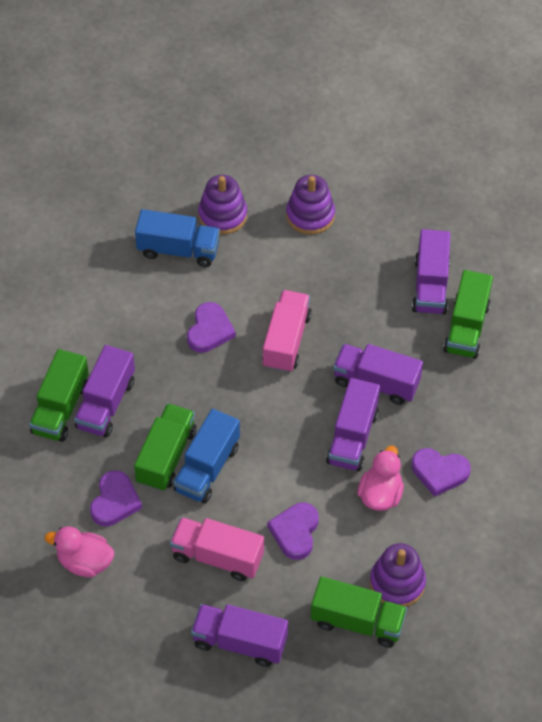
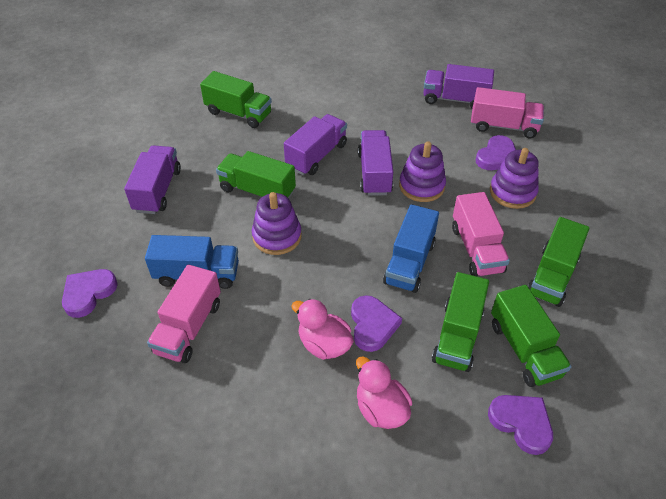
green truck: 4 -> 5
pink truck: 2 -> 3
purple truck: 5 -> 4

